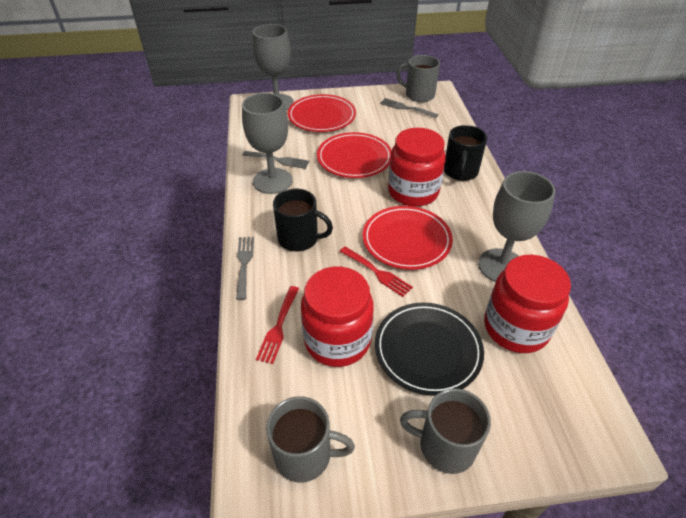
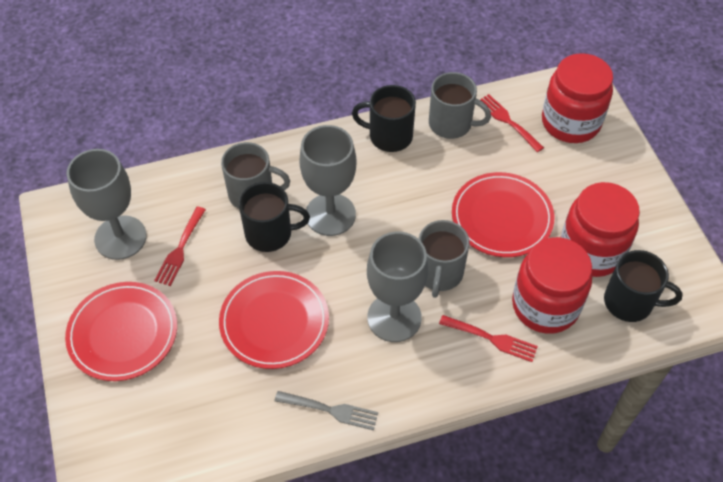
black mug: 2 -> 3
black plate: 1 -> 0
grey fork: 3 -> 1
red fork: 2 -> 3

